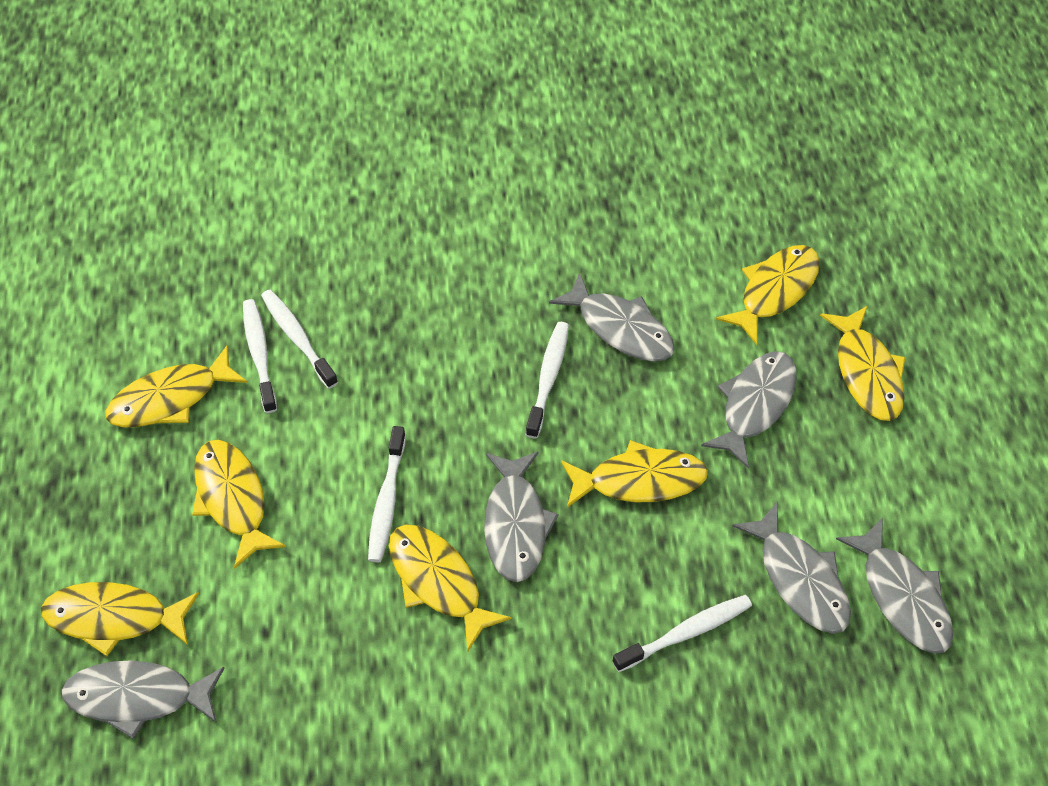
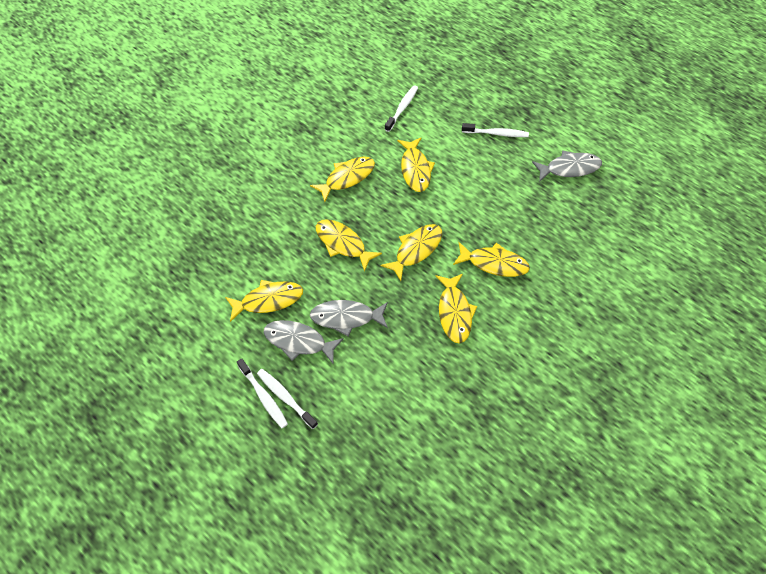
grey fish: 6 -> 3
white toothbrush: 5 -> 4

